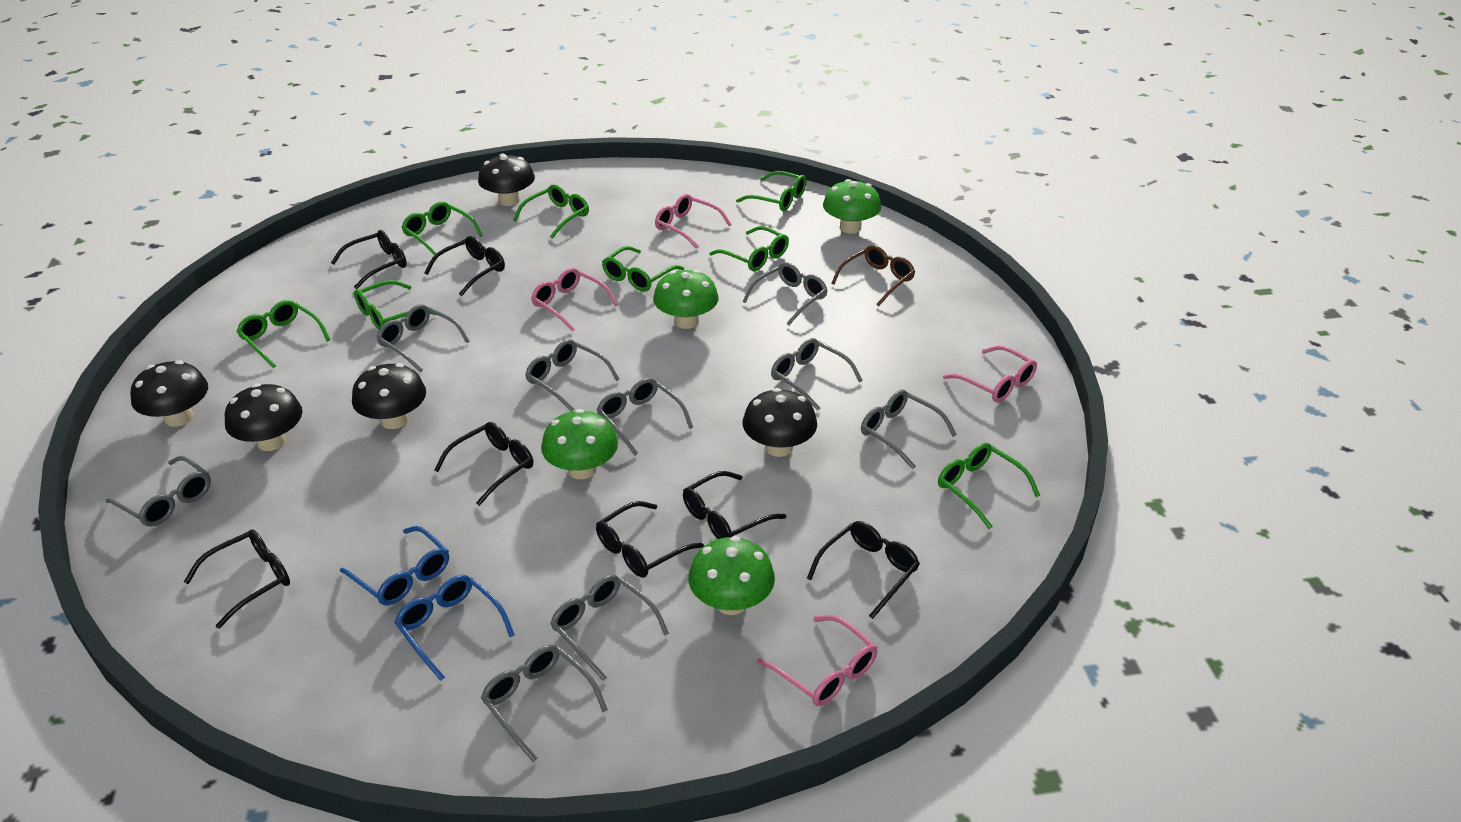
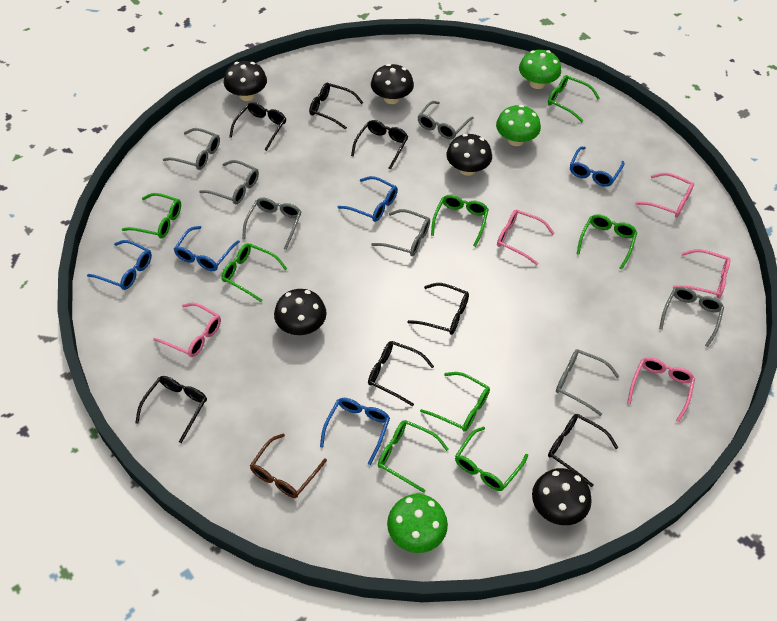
blue glasses: 2 -> 5
green mushroom: 4 -> 3
grey glasses: 9 -> 7
pink glasses: 4 -> 5

